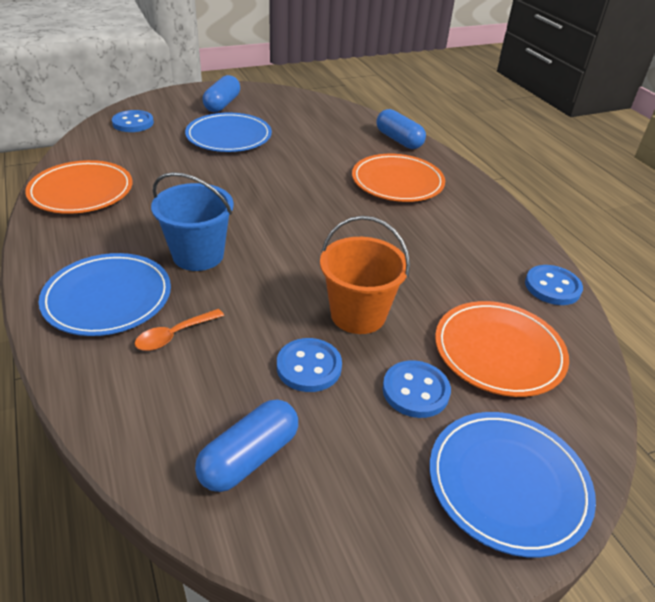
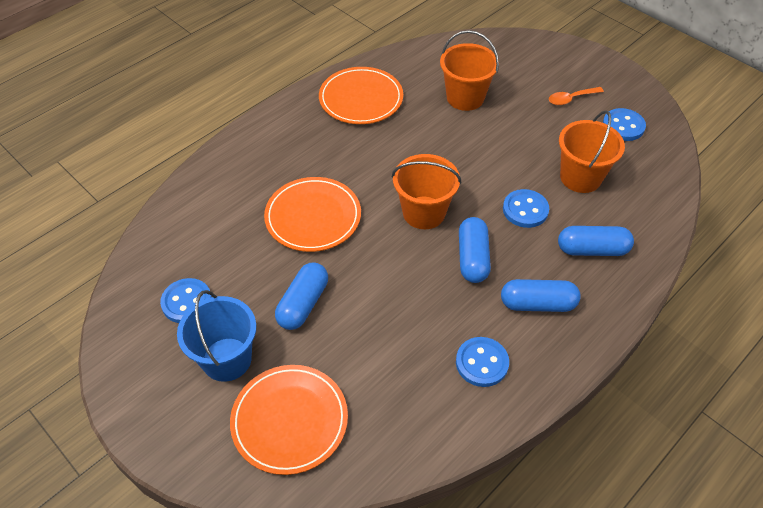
blue capsule: 3 -> 4
blue plate: 3 -> 0
orange bucket: 1 -> 3

